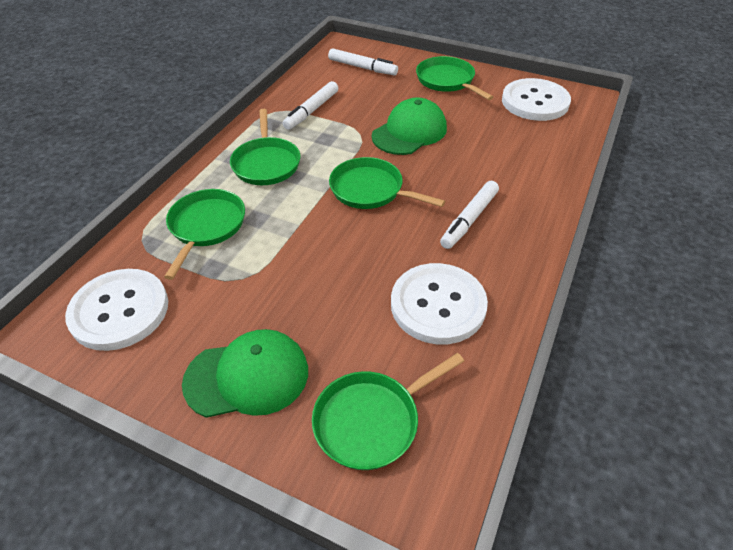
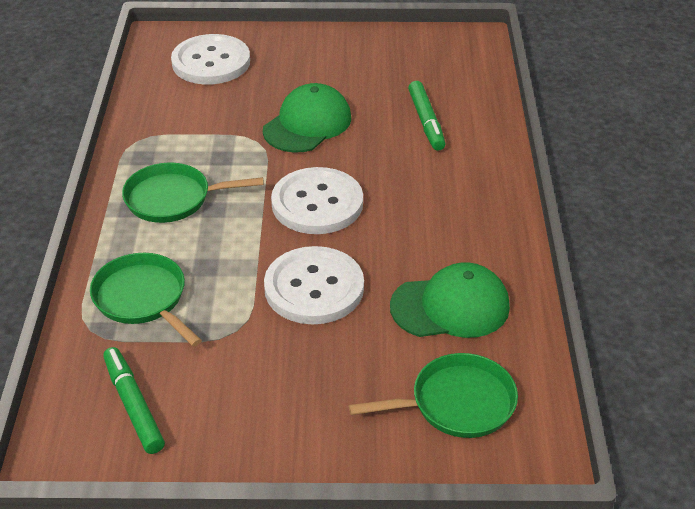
green marker: 0 -> 2
green pan: 5 -> 3
white marker: 3 -> 0

